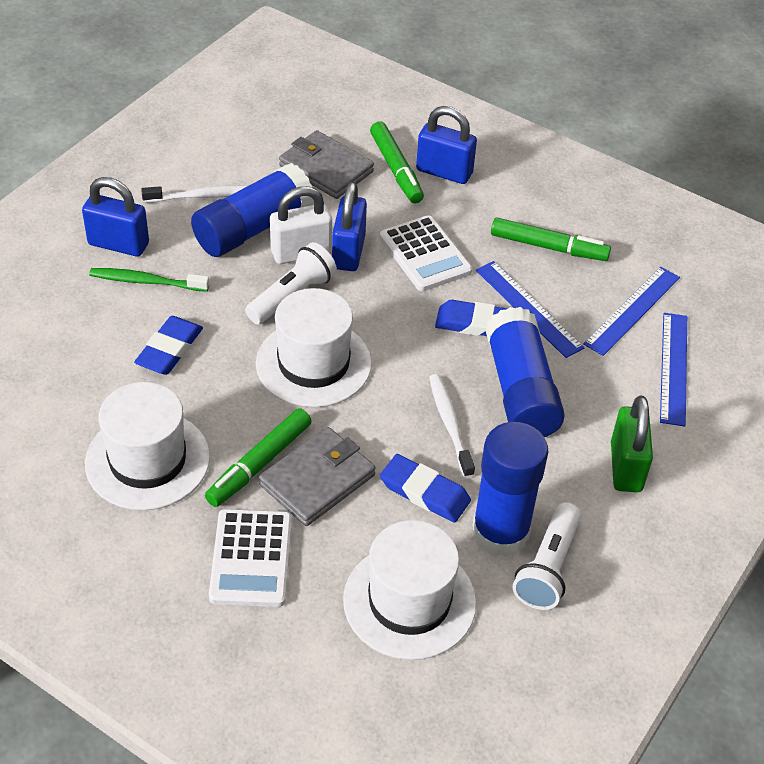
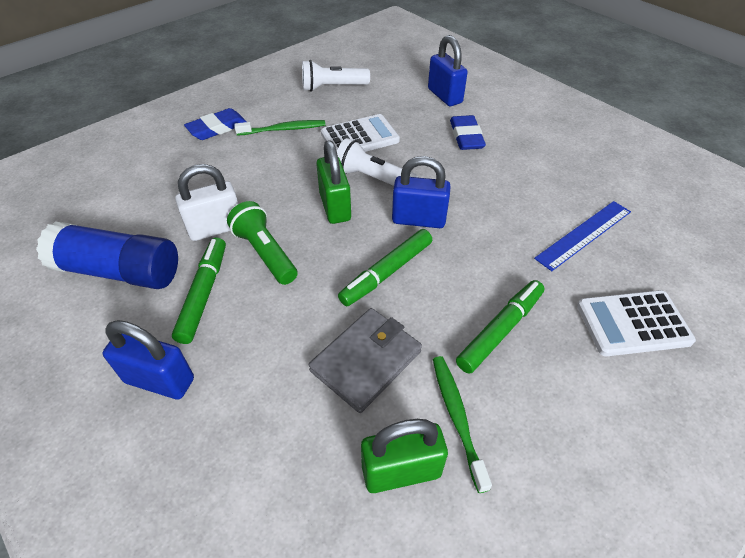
blue eraser: 3 -> 2
blue glue stick: 3 -> 1
blue ruler: 3 -> 1
green flashlight: 0 -> 1
green padlock: 1 -> 2
green toothbrush: 1 -> 2
grey wallet: 2 -> 1
white hat: 3 -> 0
white toothbrush: 2 -> 0

